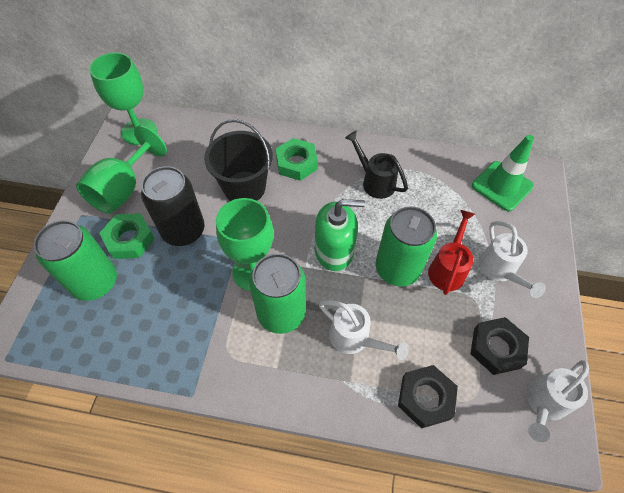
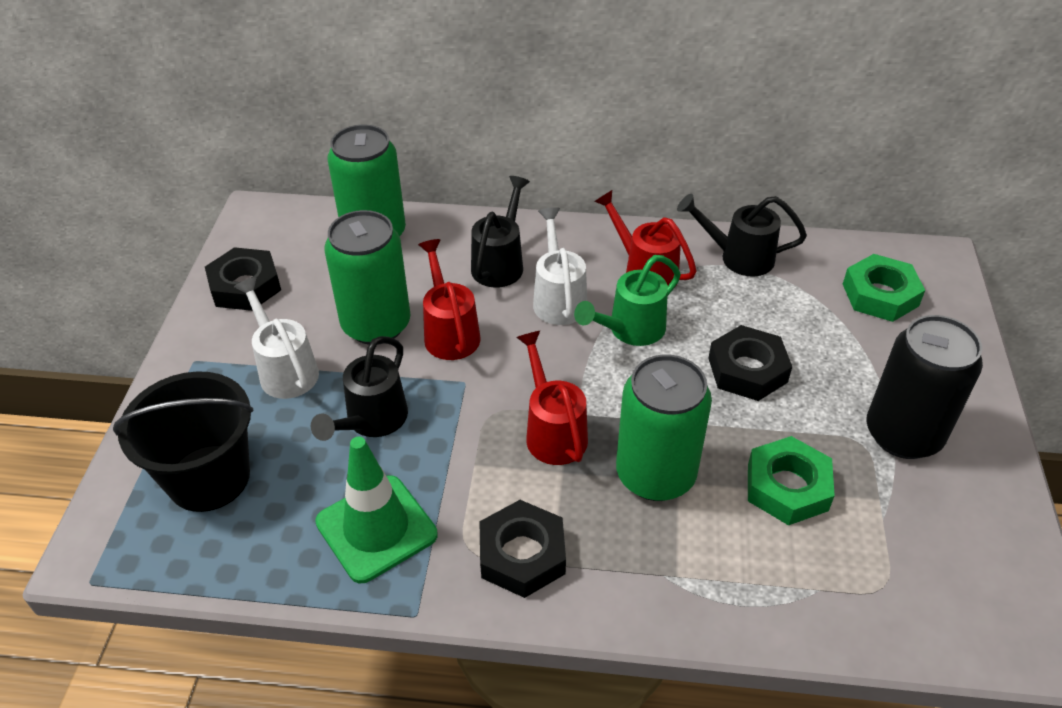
black nut: 2 -> 3
black watering can: 1 -> 3
green goblet: 3 -> 0
green soap dispenser: 1 -> 0
green watering can: 0 -> 1
red watering can: 1 -> 3
white watering can: 3 -> 2

